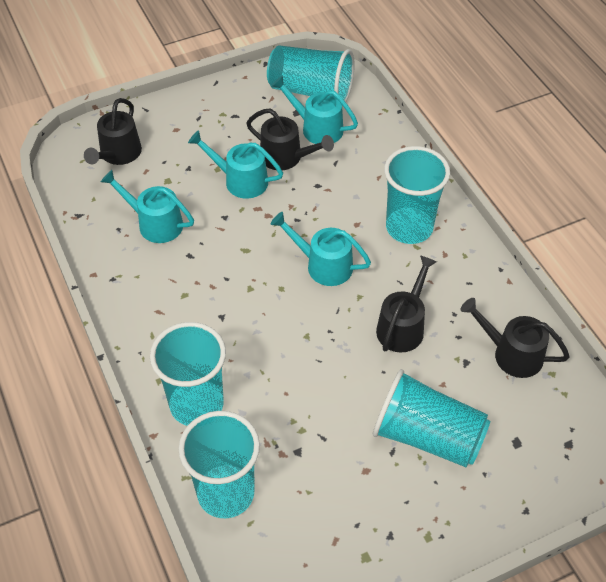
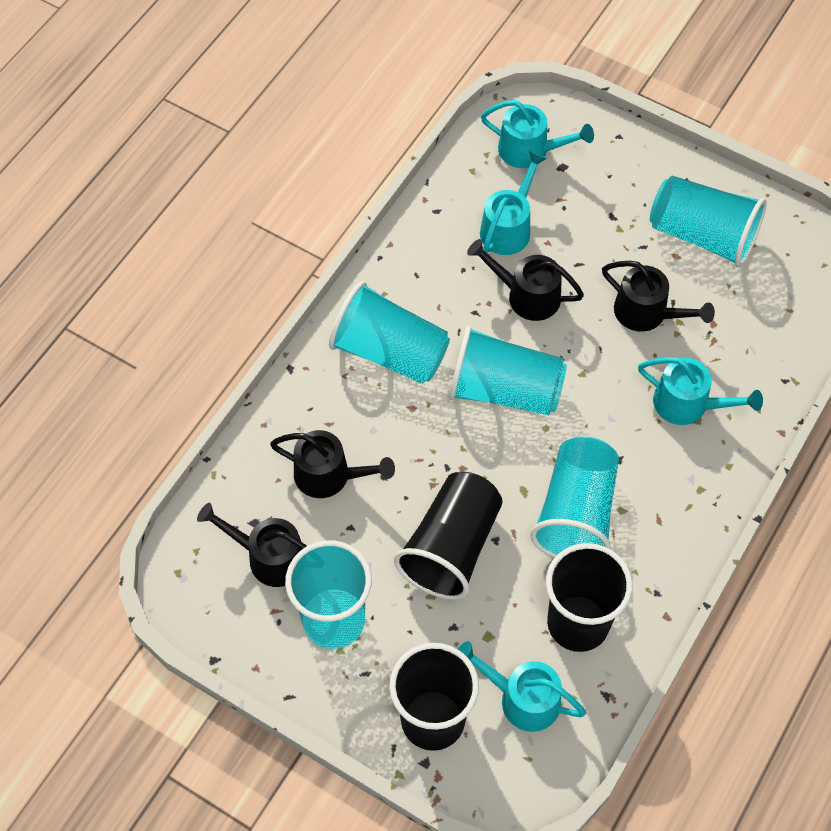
black cup: 0 -> 3

